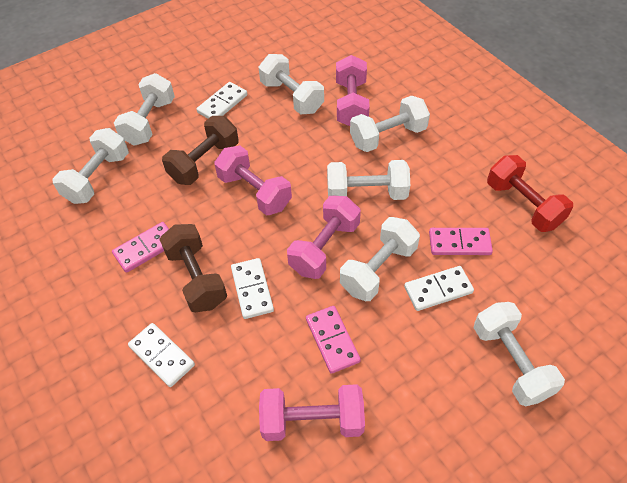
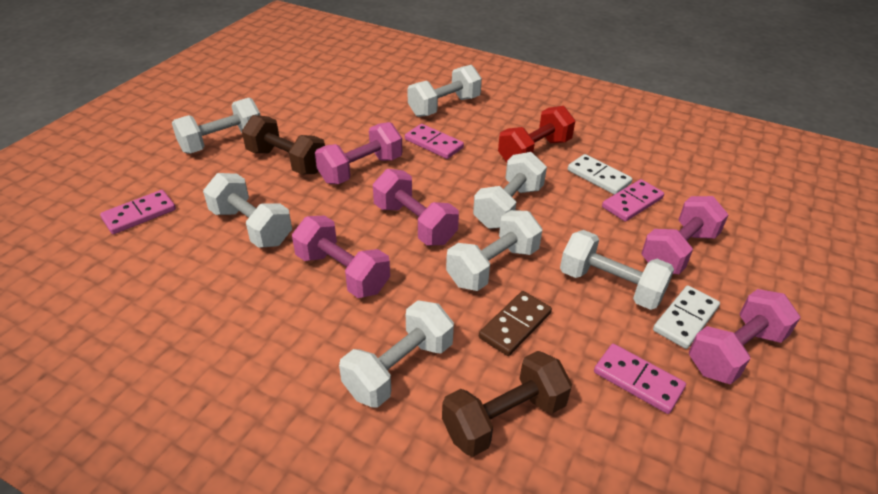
brown domino: 0 -> 1
pink domino: 3 -> 4
pink dumbbell: 4 -> 5
white domino: 4 -> 2

